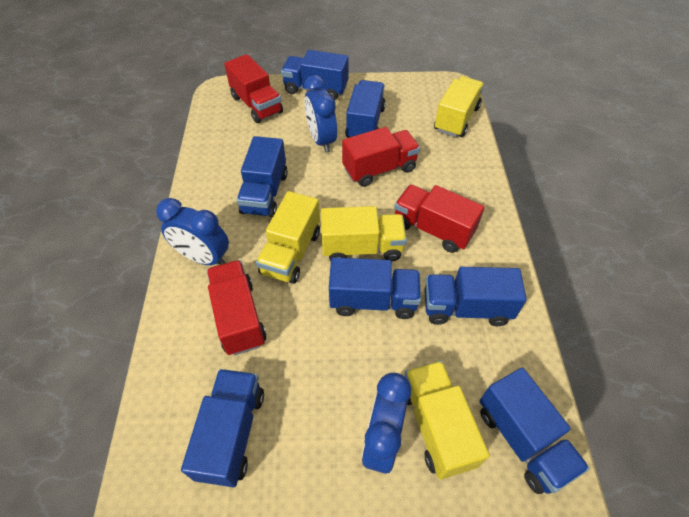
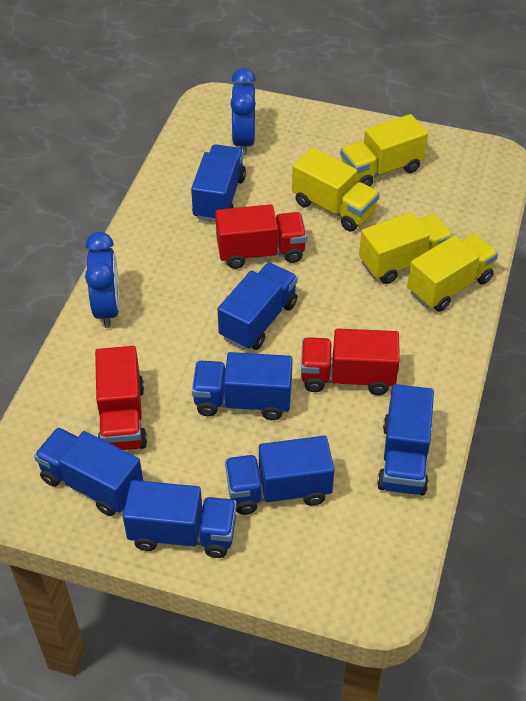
blue clock: 3 -> 2
red truck: 4 -> 3

